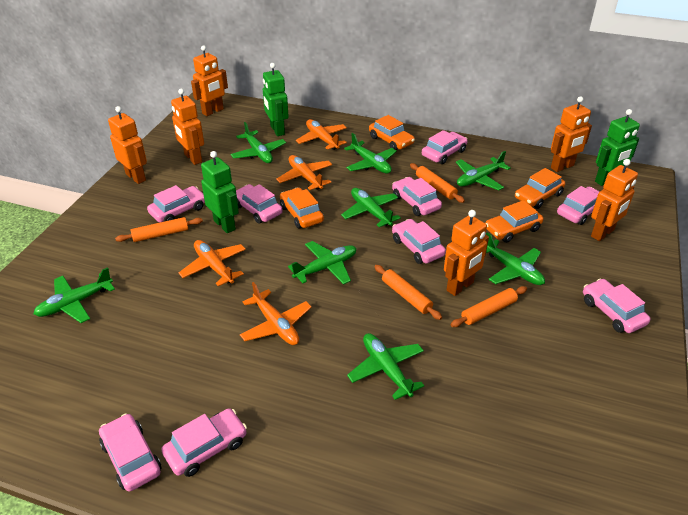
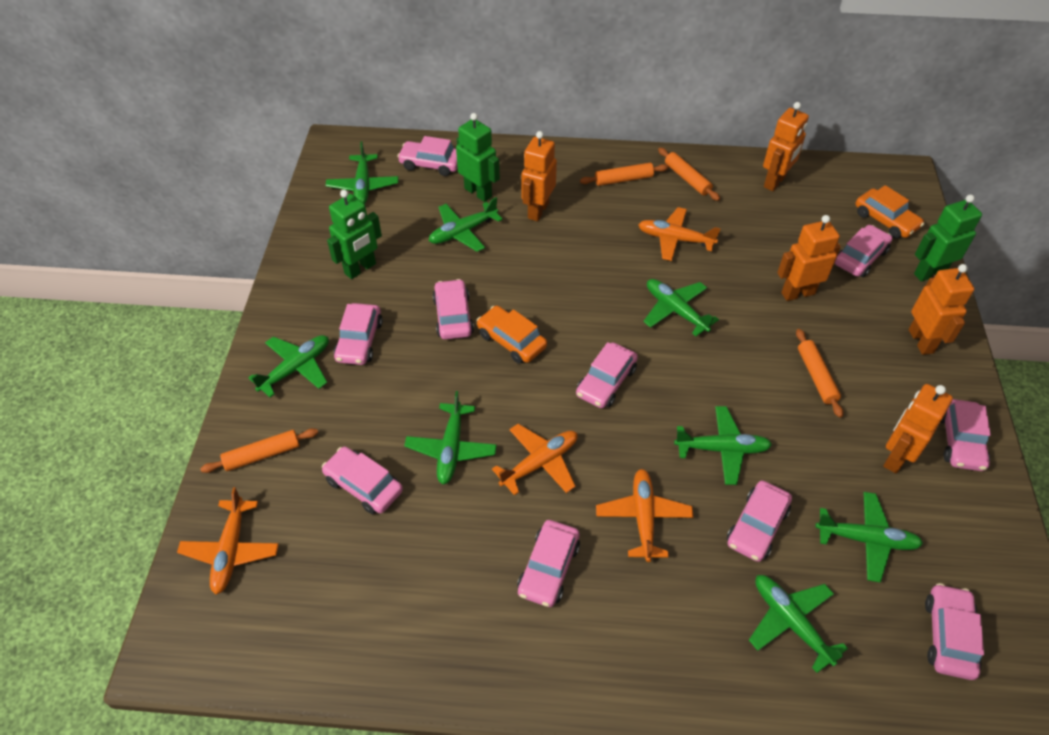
orange car: 4 -> 2
orange robot: 6 -> 5
pink car: 9 -> 10

